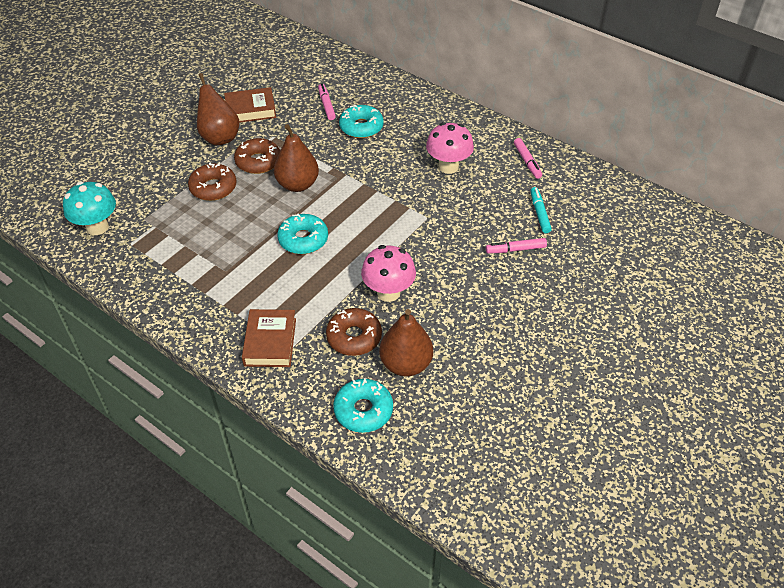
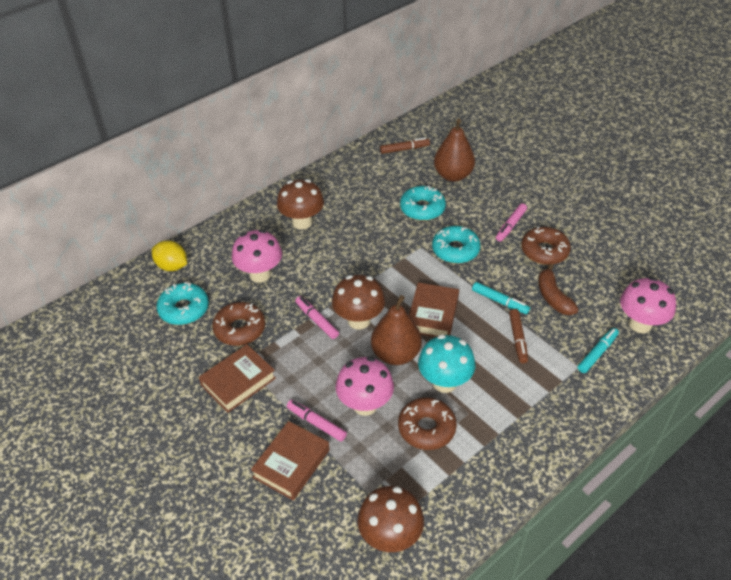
brown banana: 0 -> 1
brown book: 2 -> 3
brown marker: 0 -> 2
brown mushroom: 0 -> 3
brown pear: 3 -> 2
pink mushroom: 2 -> 3
turquoise marker: 1 -> 2
yellow lemon: 0 -> 1

